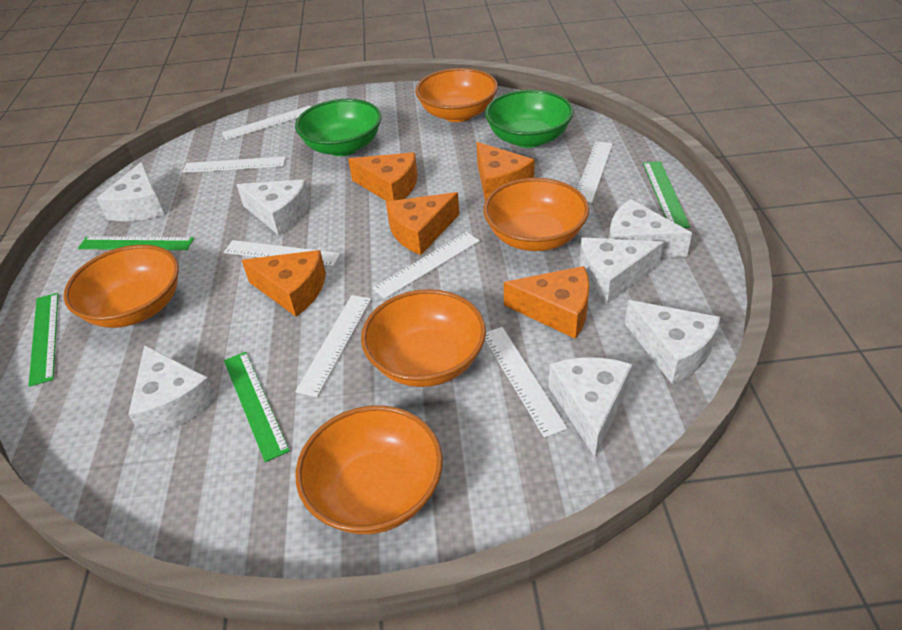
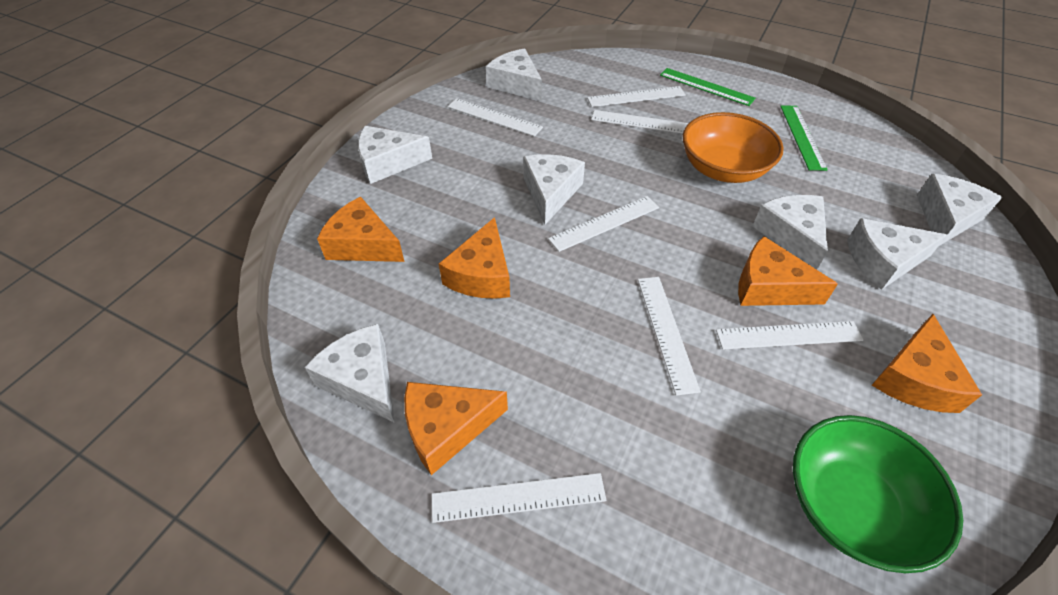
green bowl: 2 -> 1
green ruler: 4 -> 2
orange bowl: 5 -> 1

